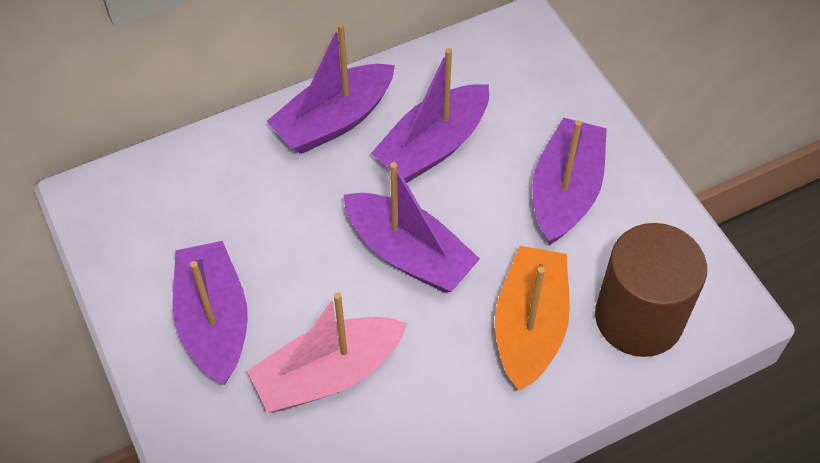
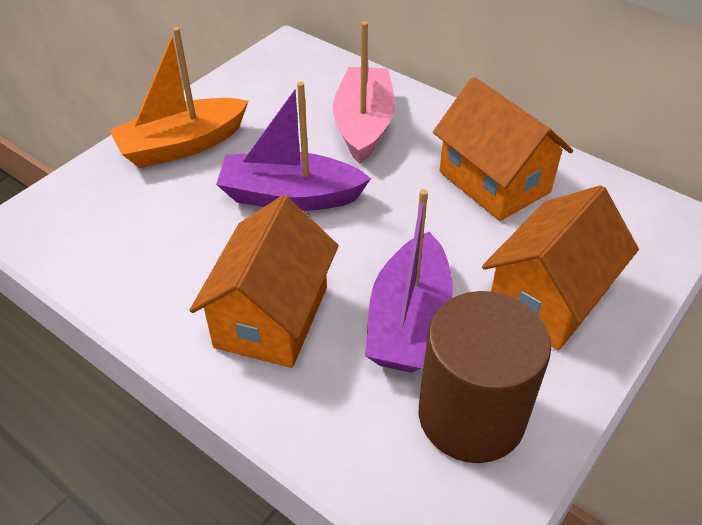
orange house: 0 -> 3
purple boat: 5 -> 2

